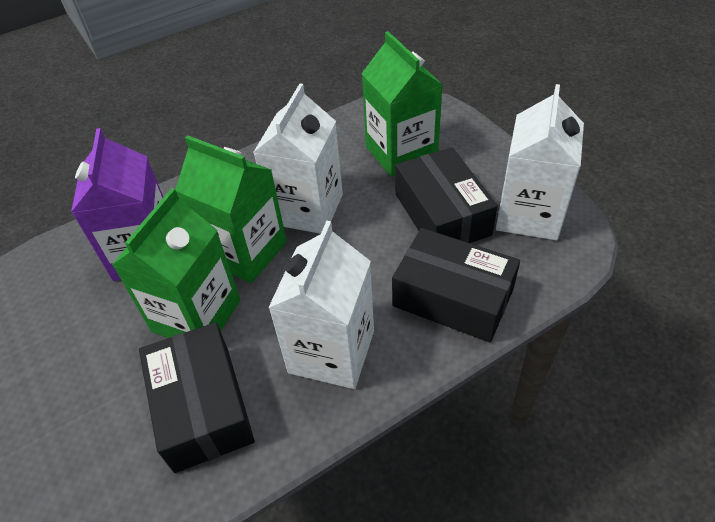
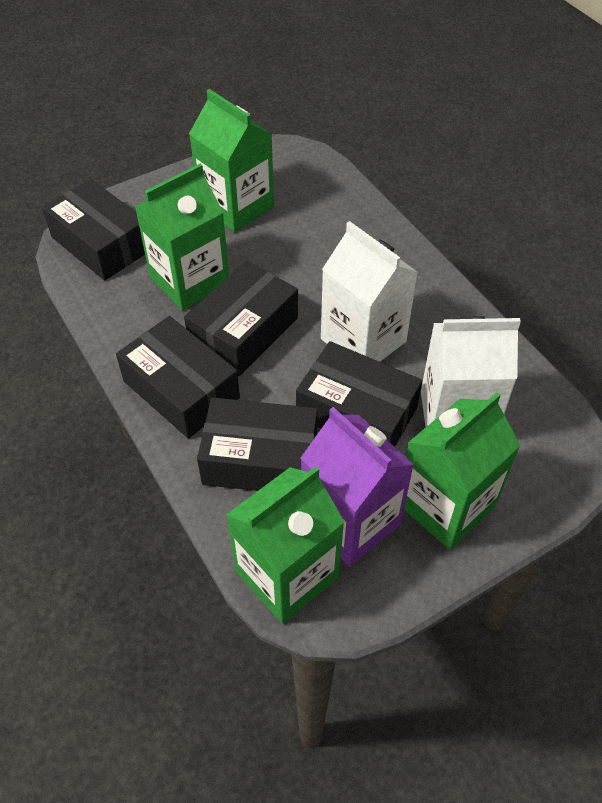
black box: 3 -> 5
green carton: 3 -> 4
white carton: 3 -> 2

